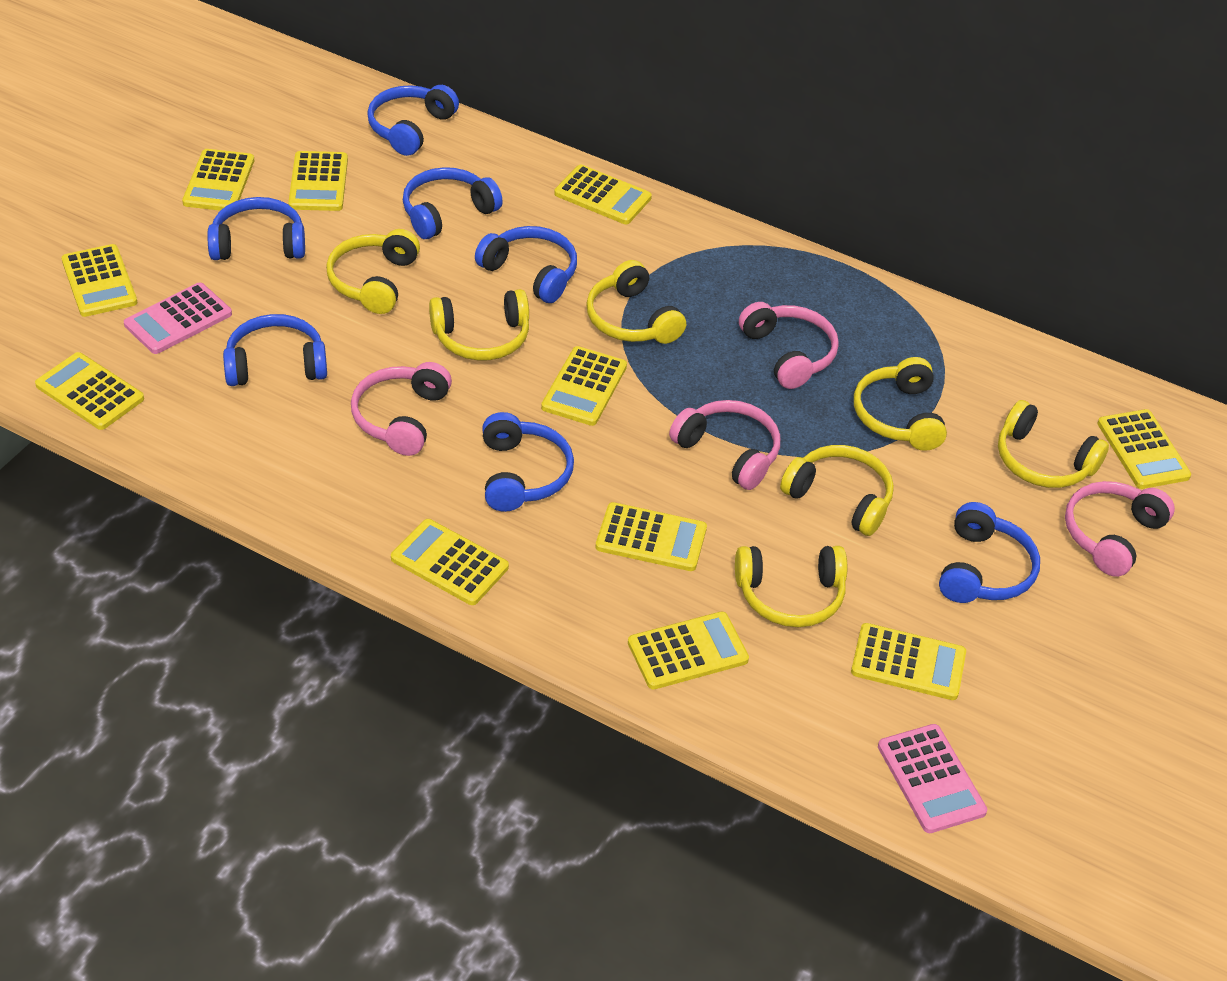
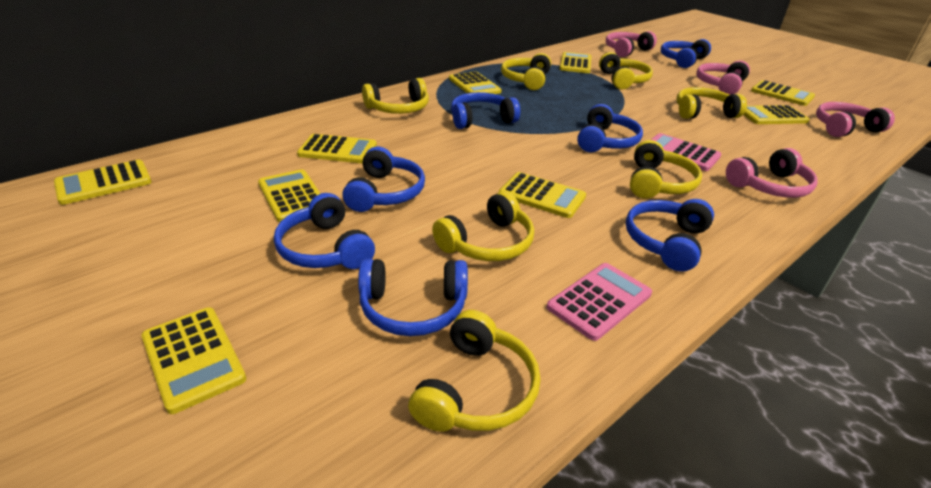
yellow calculator: 11 -> 9

